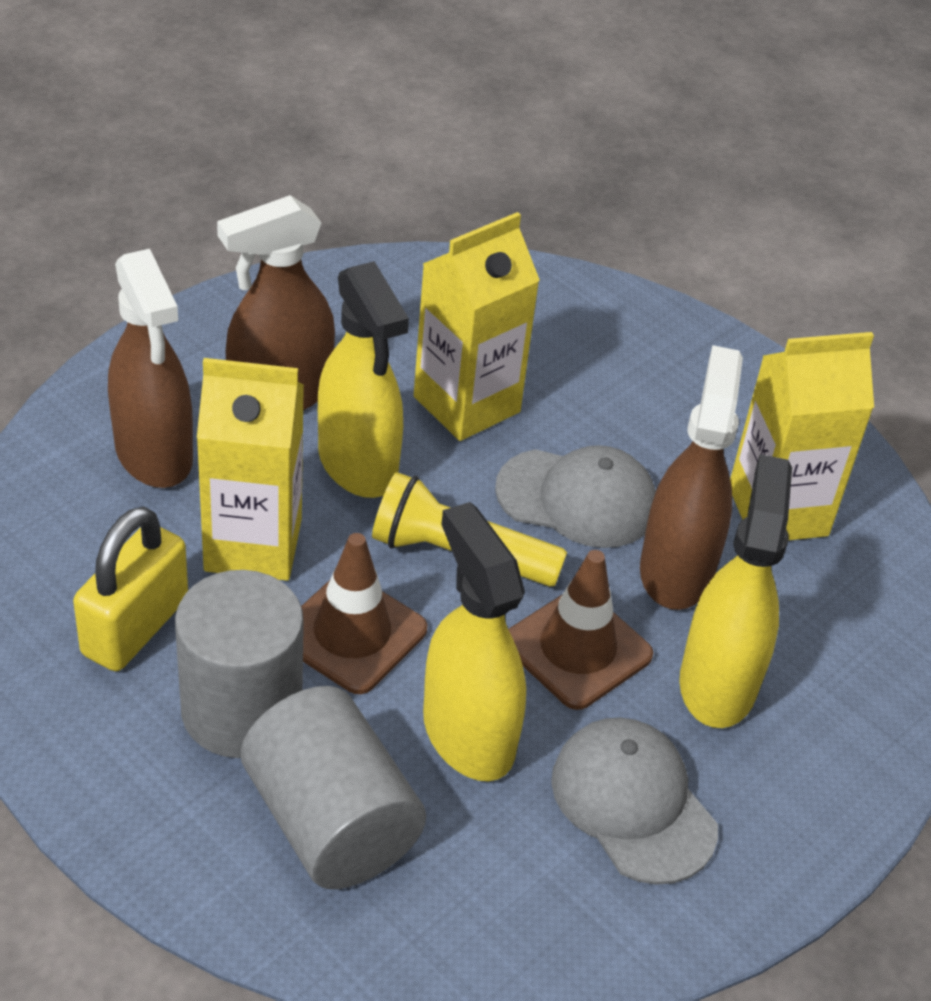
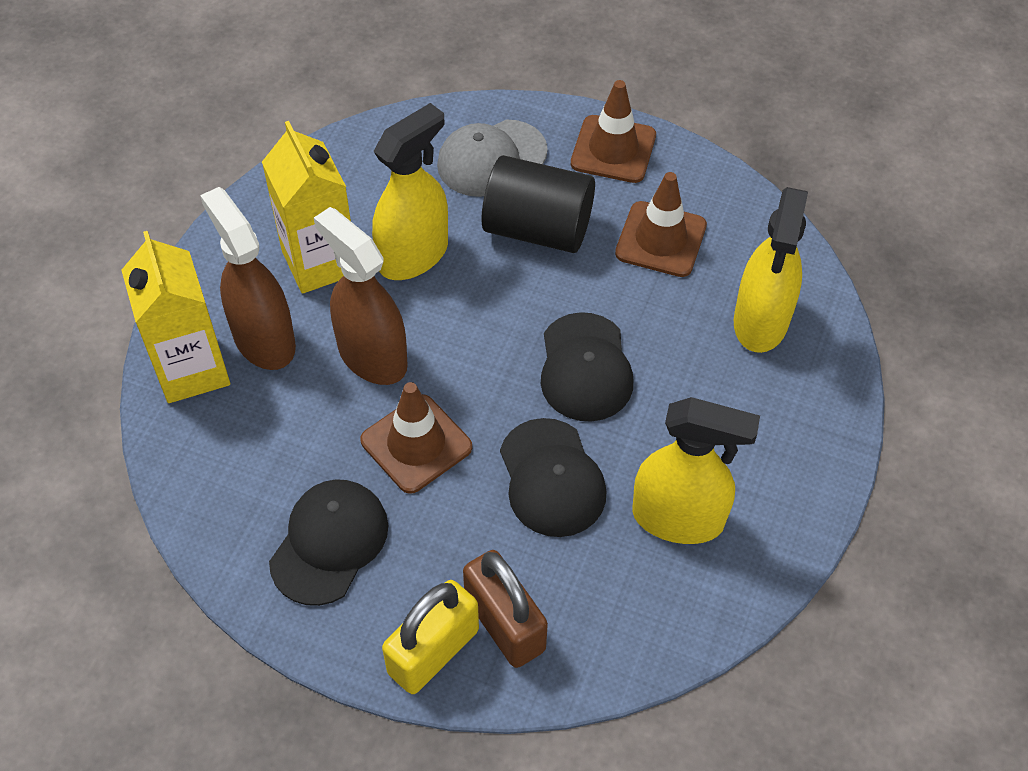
black cap: 0 -> 3
black cylinder: 0 -> 1
brown padlock: 0 -> 1
brown spray bottle: 3 -> 2
brown traffic cone: 2 -> 3
grey cap: 2 -> 1
grey cylinder: 2 -> 0
yellow carton: 3 -> 2
yellow flashlight: 1 -> 0

